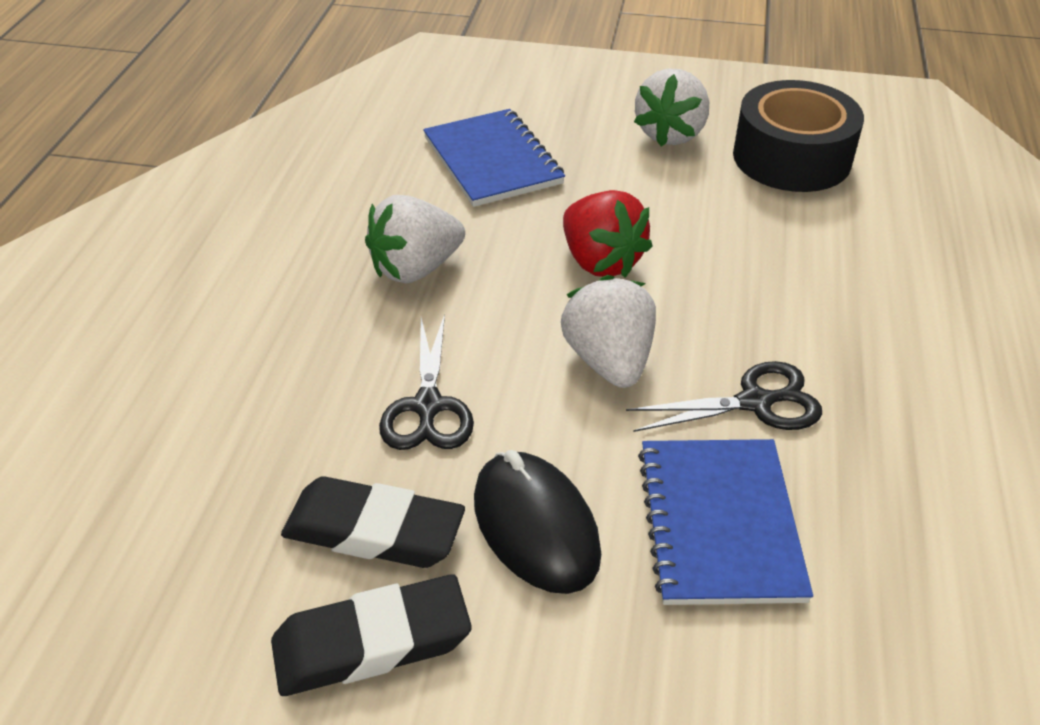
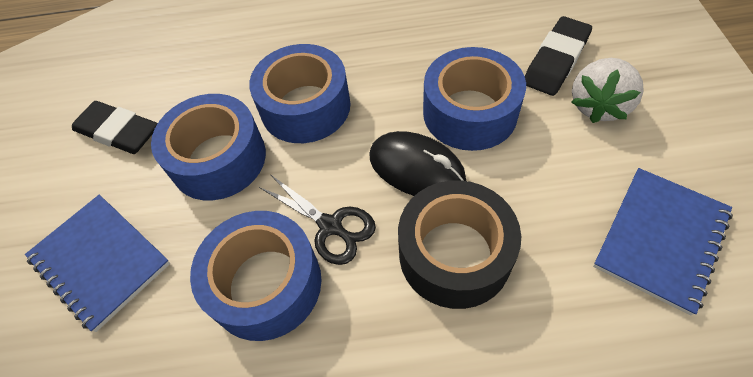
black scissors: 2 -> 1
blue tape: 0 -> 4
red strawberry: 1 -> 0
white strawberry: 3 -> 1

